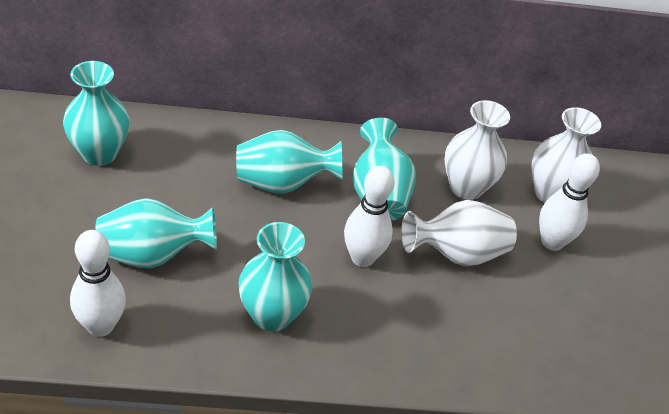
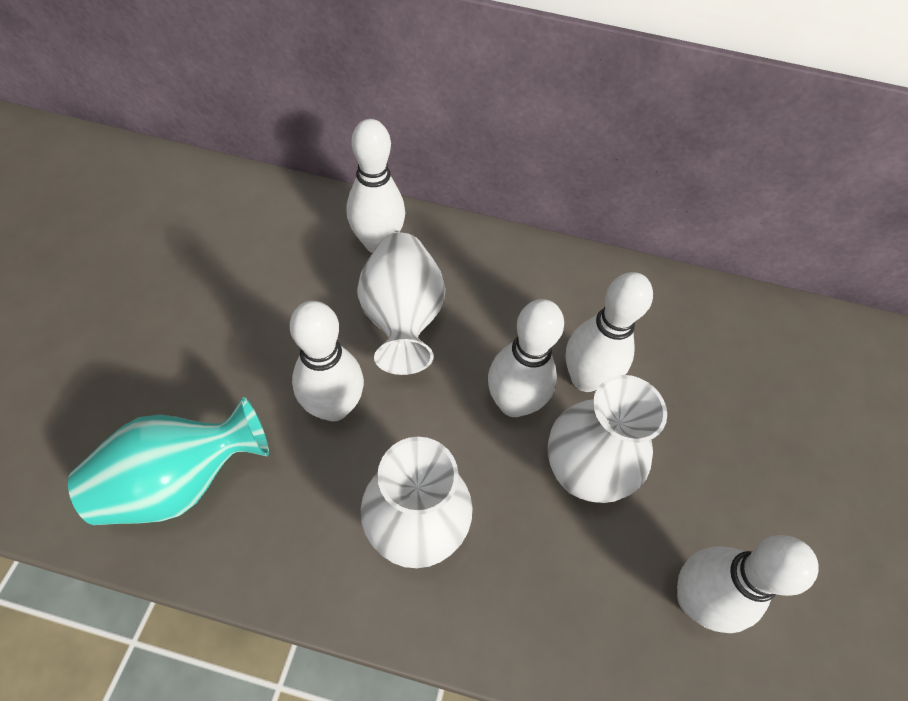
turquoise vase: 5 -> 1
white bowling pin: 3 -> 5

